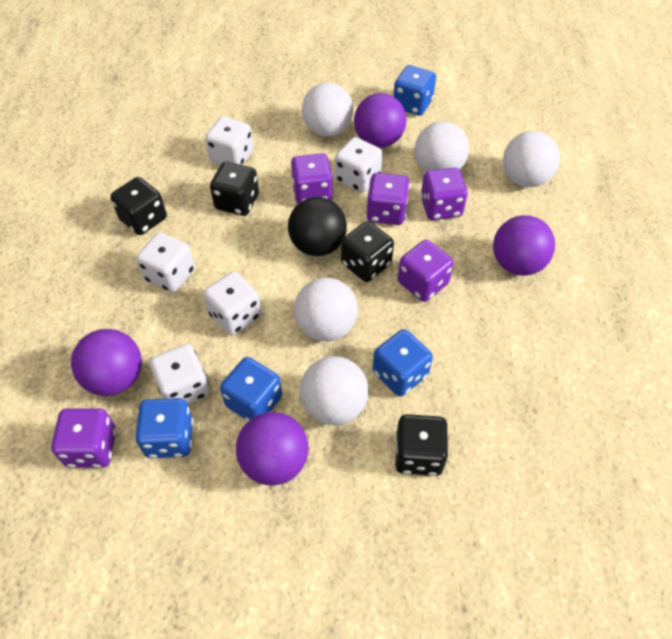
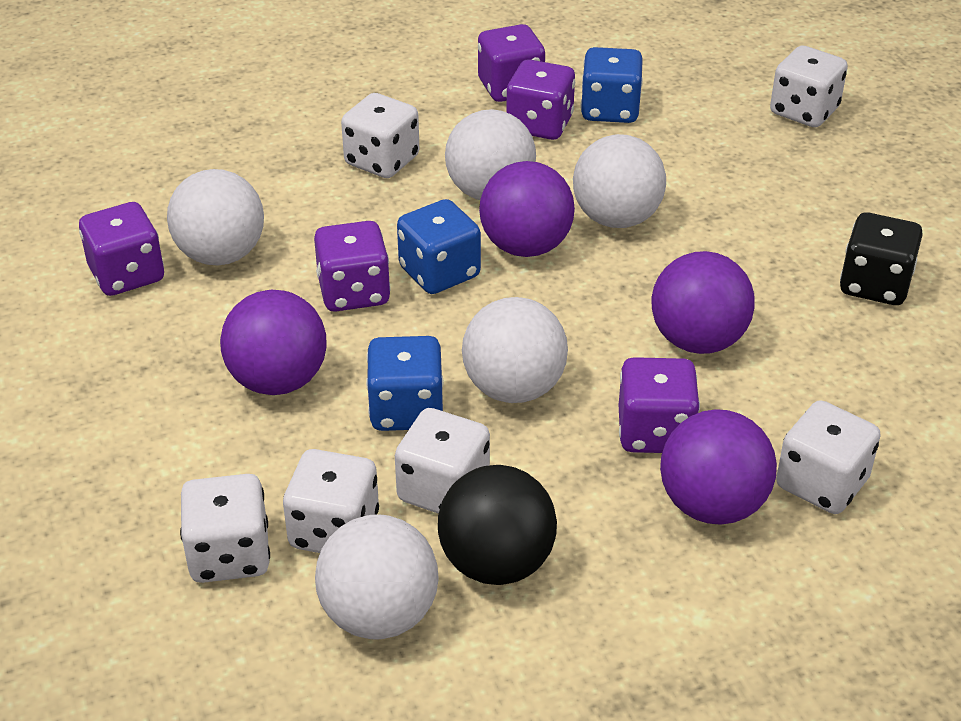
black dice: 4 -> 1
blue dice: 4 -> 3
white dice: 5 -> 6

